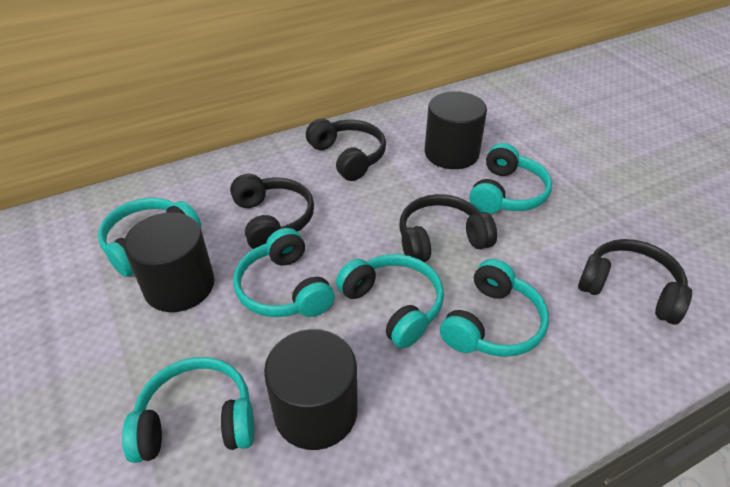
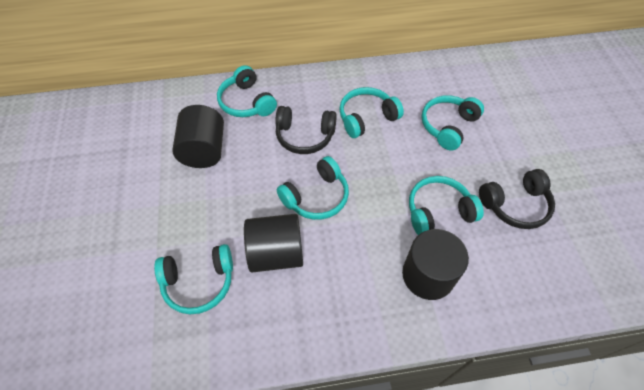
black headphones: 4 -> 2

